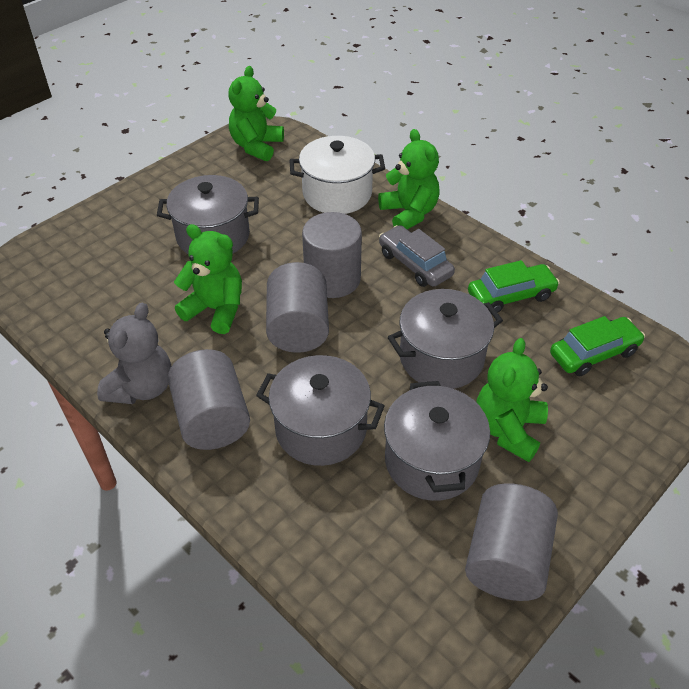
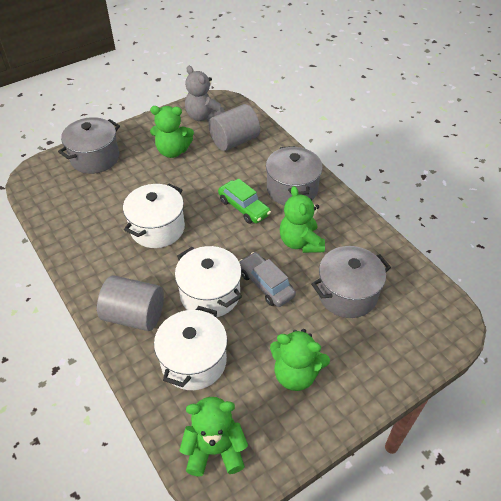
green car: 2 -> 1
grey cylinder: 4 -> 2
grey pot: 4 -> 3
white pot: 1 -> 3

